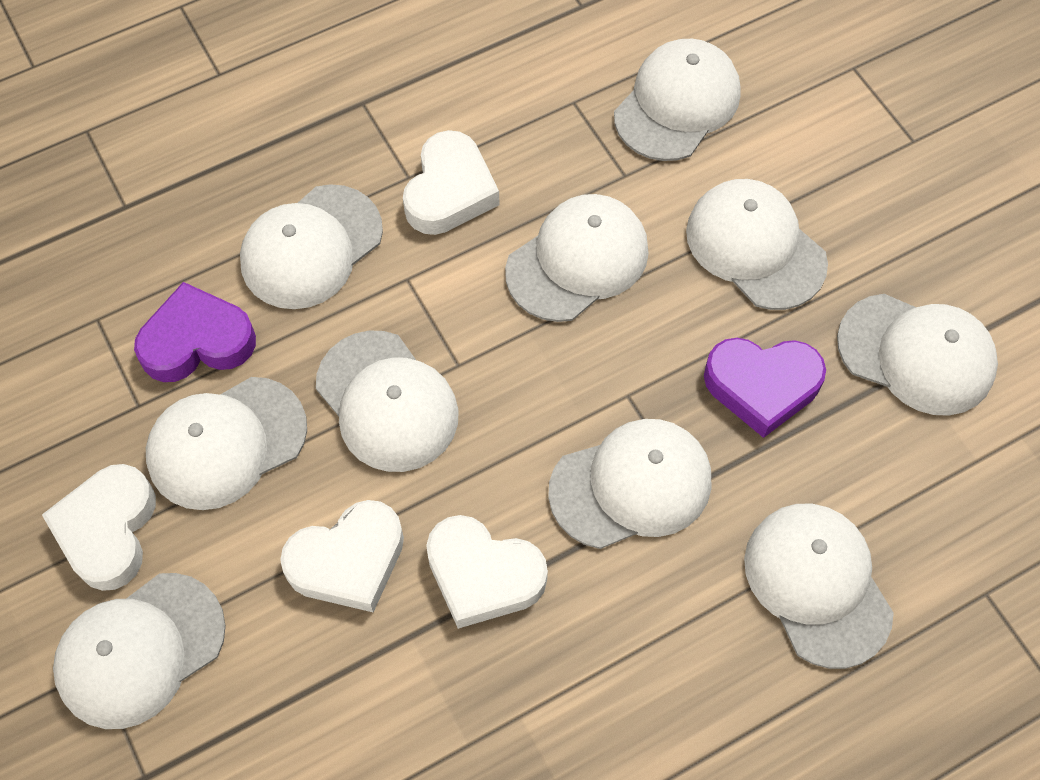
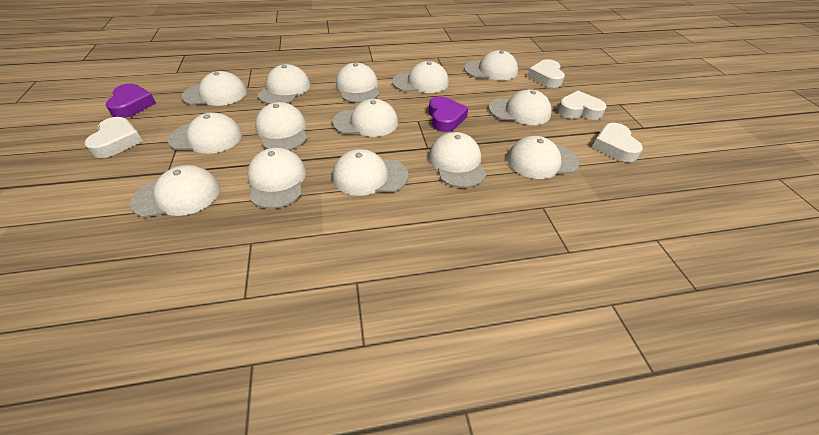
white cap: 10 -> 14

